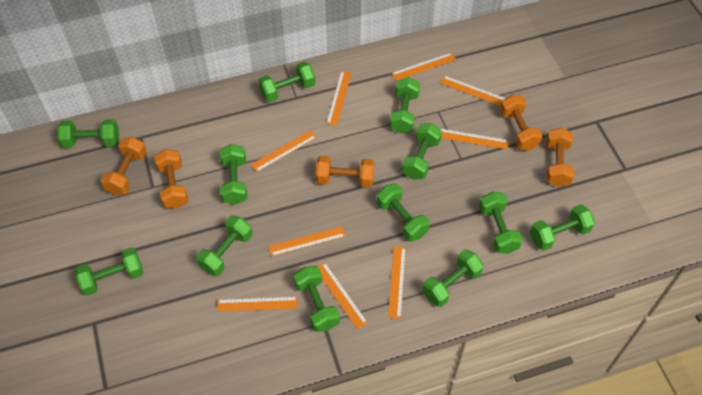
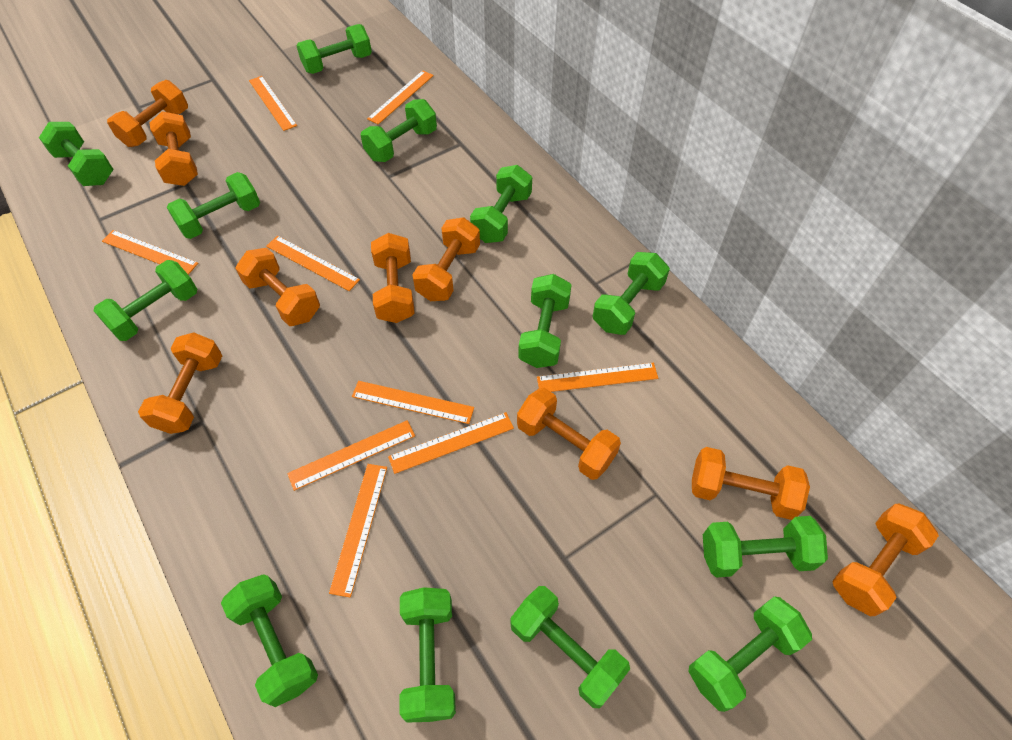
green dumbbell: 12 -> 13
orange dumbbell: 5 -> 9

